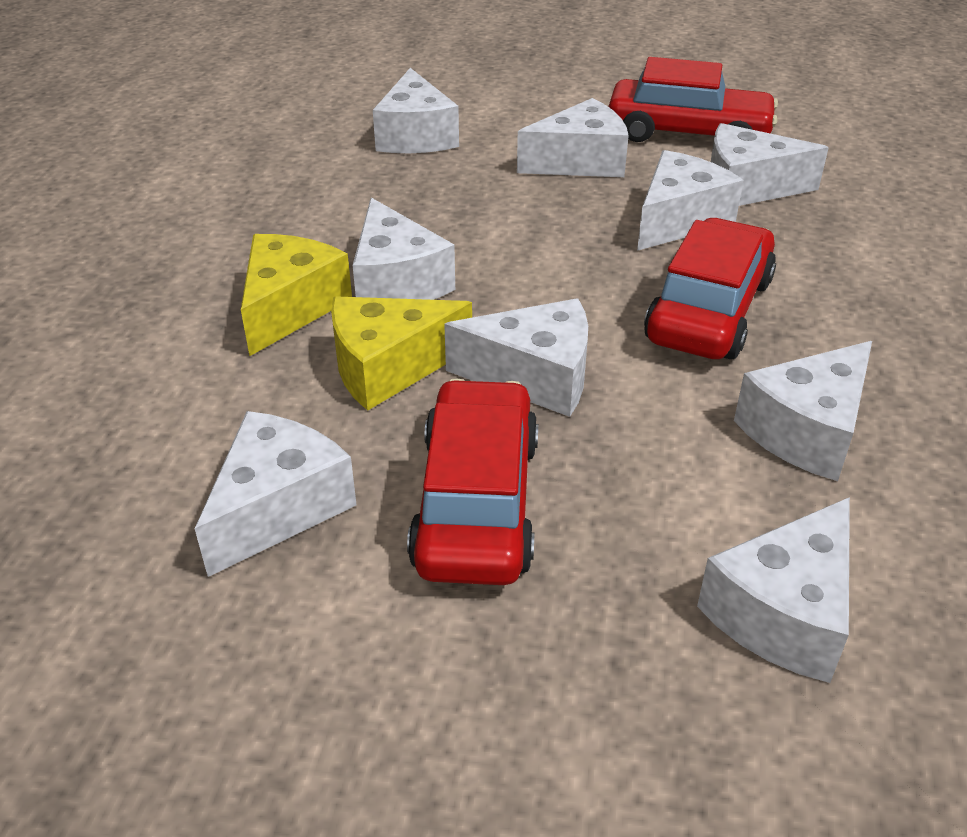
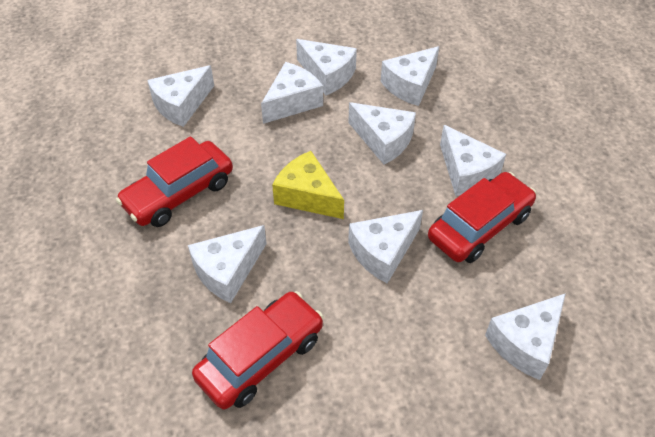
yellow cheese: 2 -> 1

